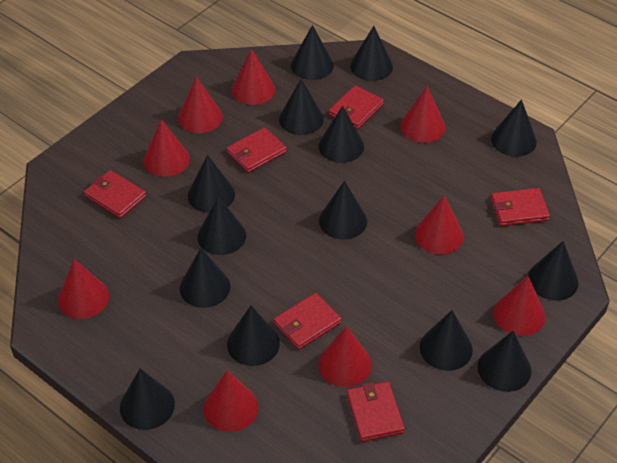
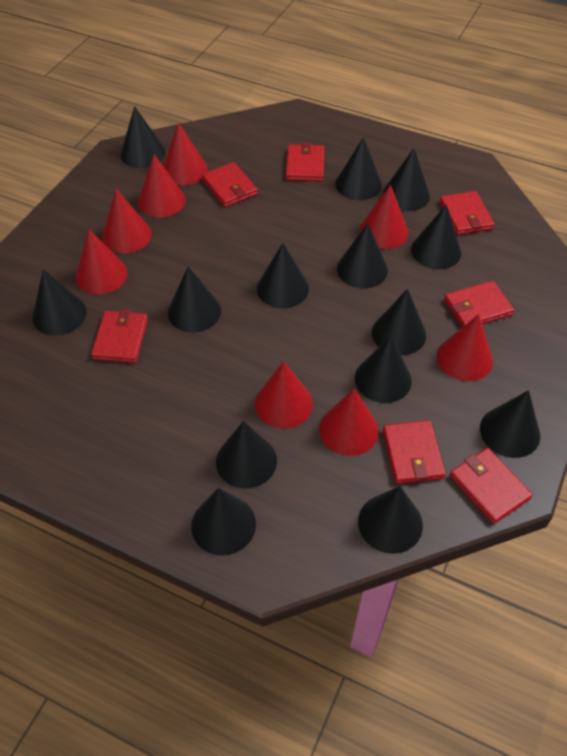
red cone: 9 -> 8
red wallet: 6 -> 7

